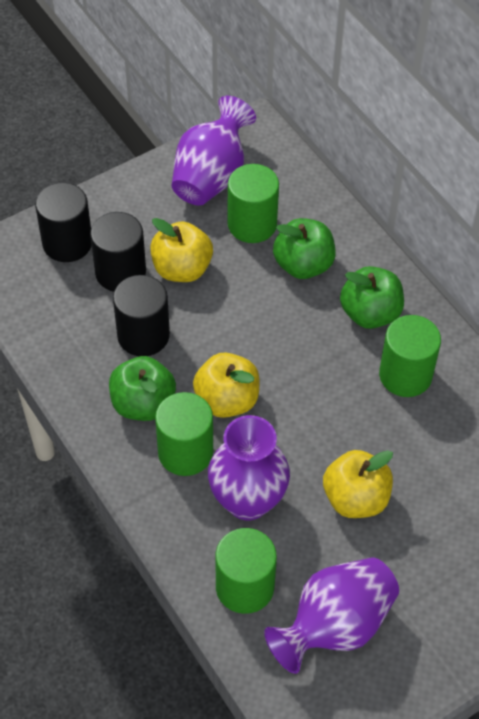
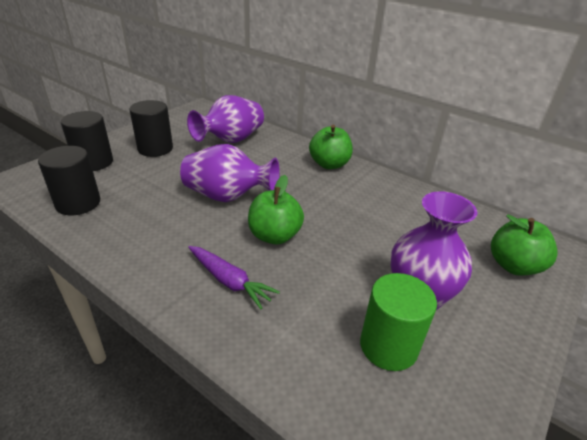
green cylinder: 4 -> 1
purple carrot: 0 -> 1
yellow apple: 3 -> 0

